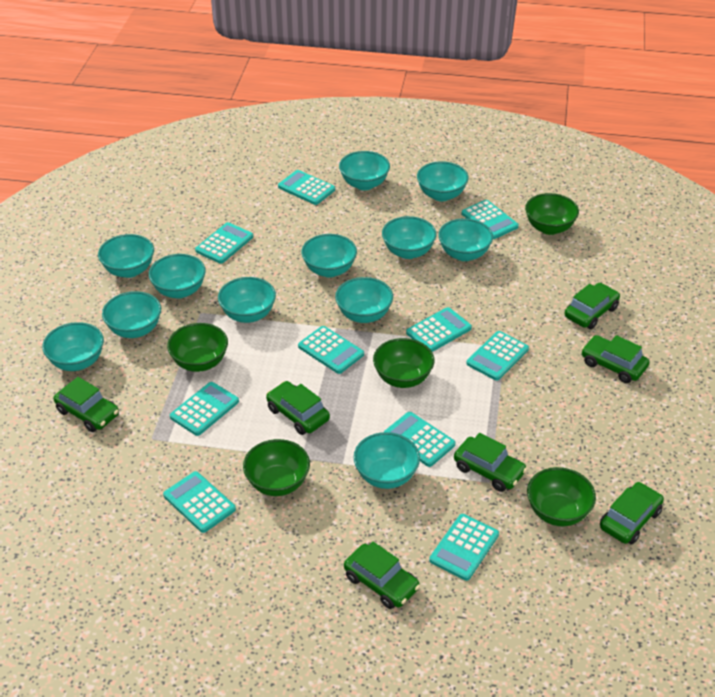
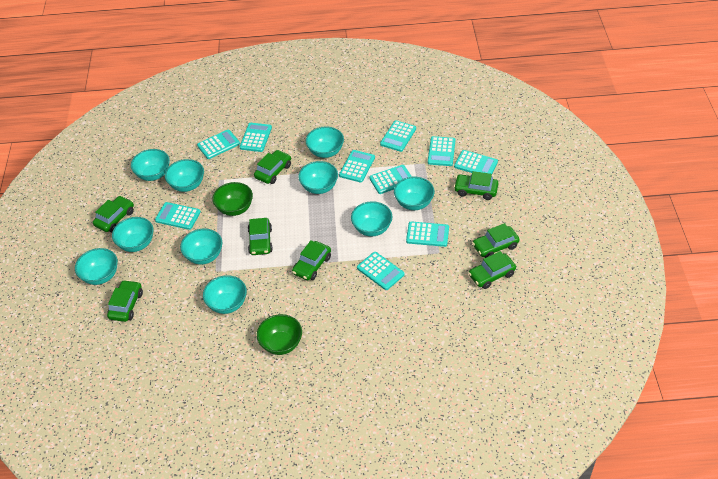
green bowl: 5 -> 2
green car: 7 -> 8
turquoise bowl: 12 -> 10

